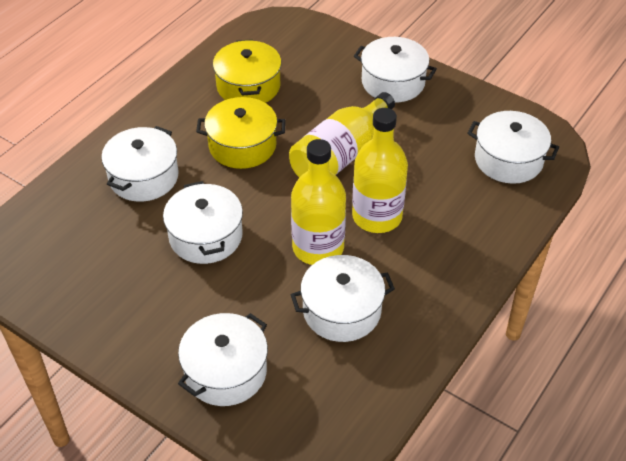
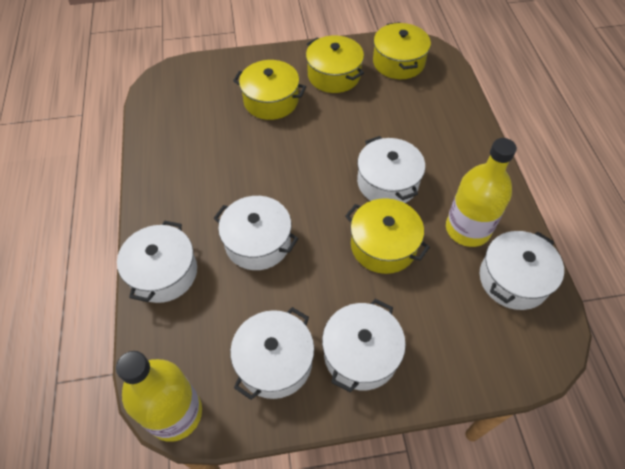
yellow bottle: 3 -> 2
yellow pot: 2 -> 4

